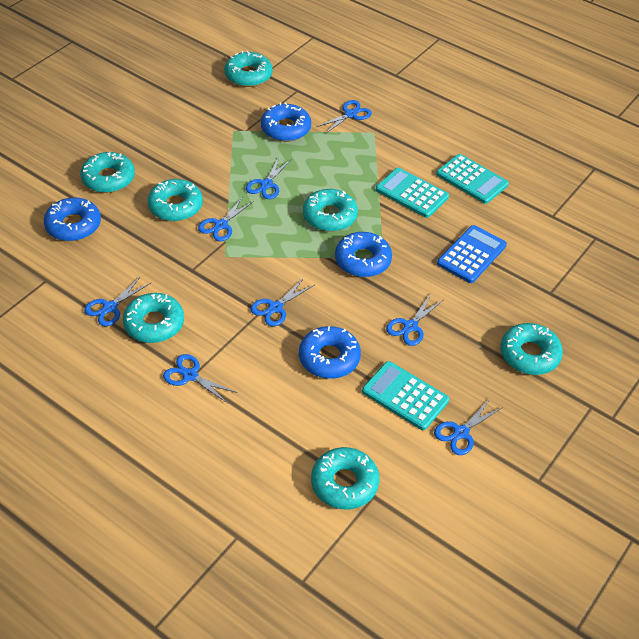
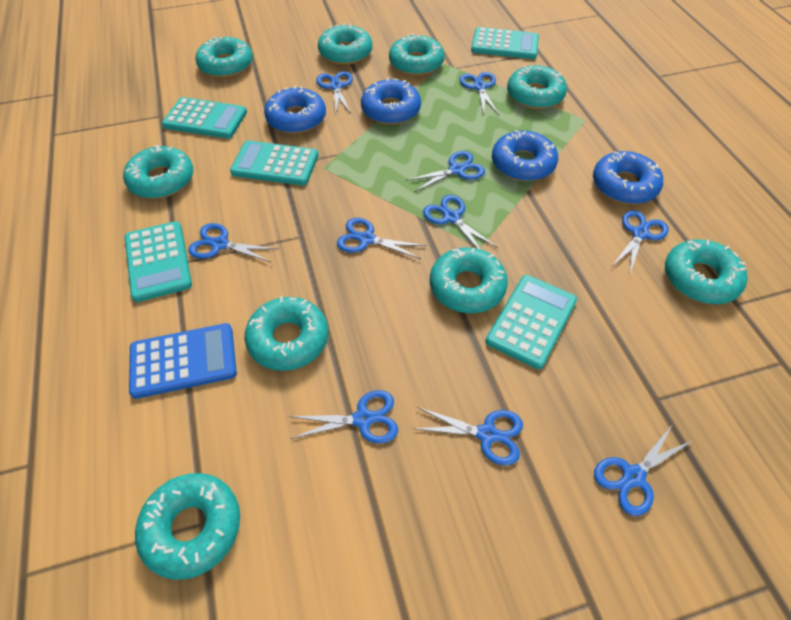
blue scissors: 8 -> 10
turquoise calculator: 3 -> 5
turquoise donut: 7 -> 9

